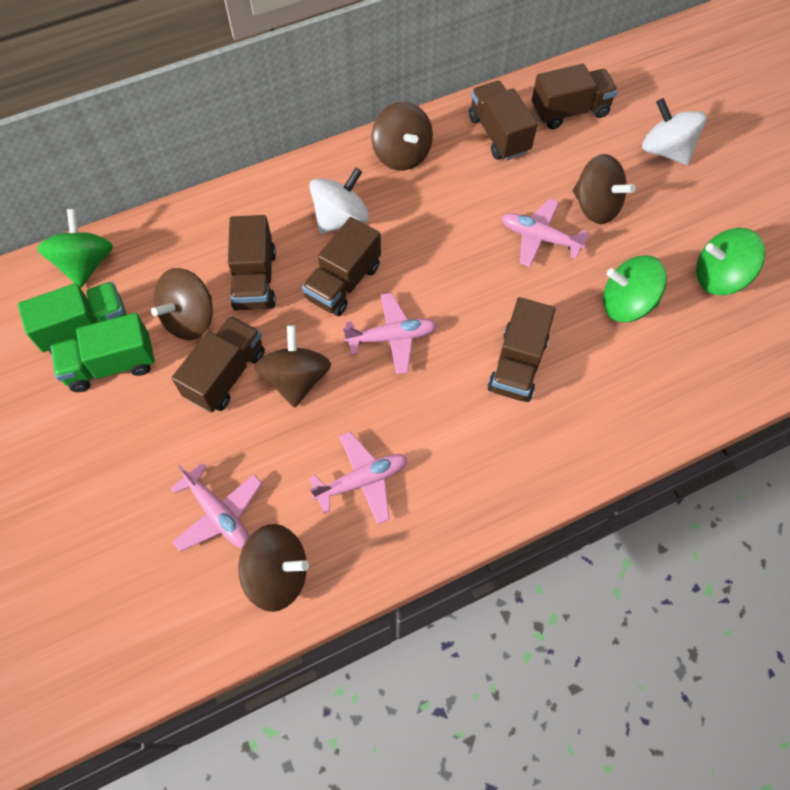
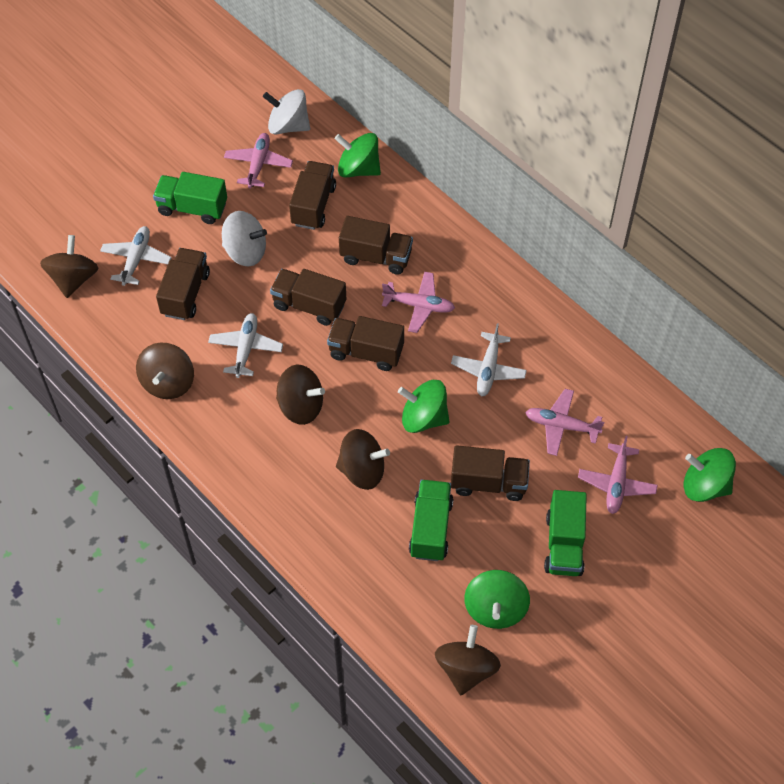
green spinning top: 3 -> 4
green truck: 2 -> 3
white plane: 0 -> 3

